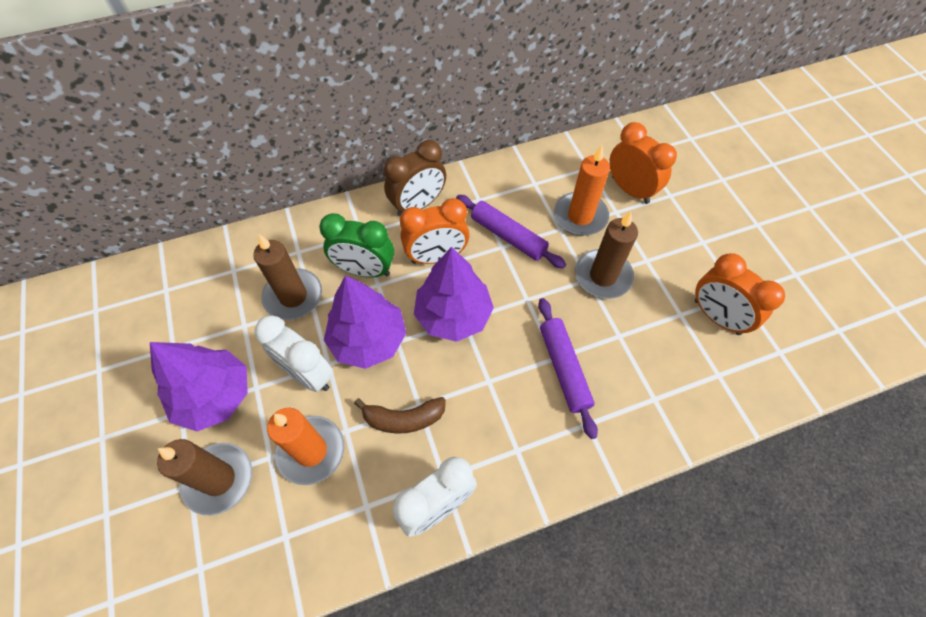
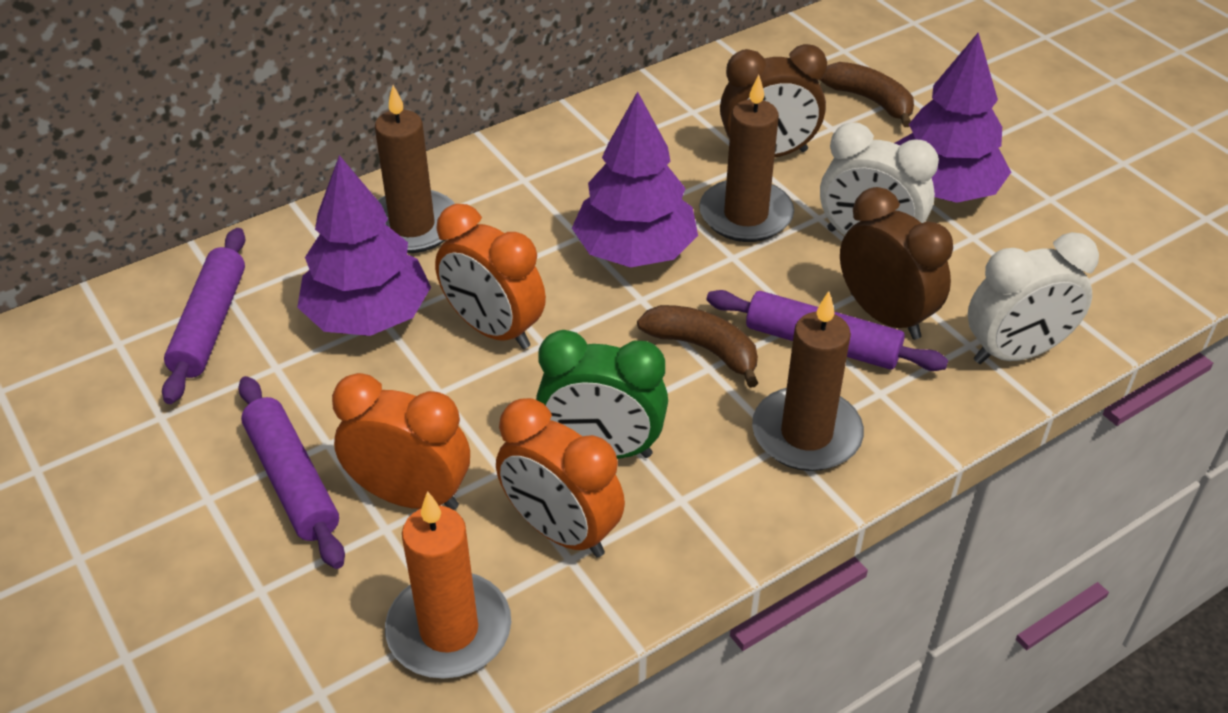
brown banana: 1 -> 2
brown clock: 1 -> 2
orange candle: 2 -> 1
purple rolling pin: 2 -> 3

